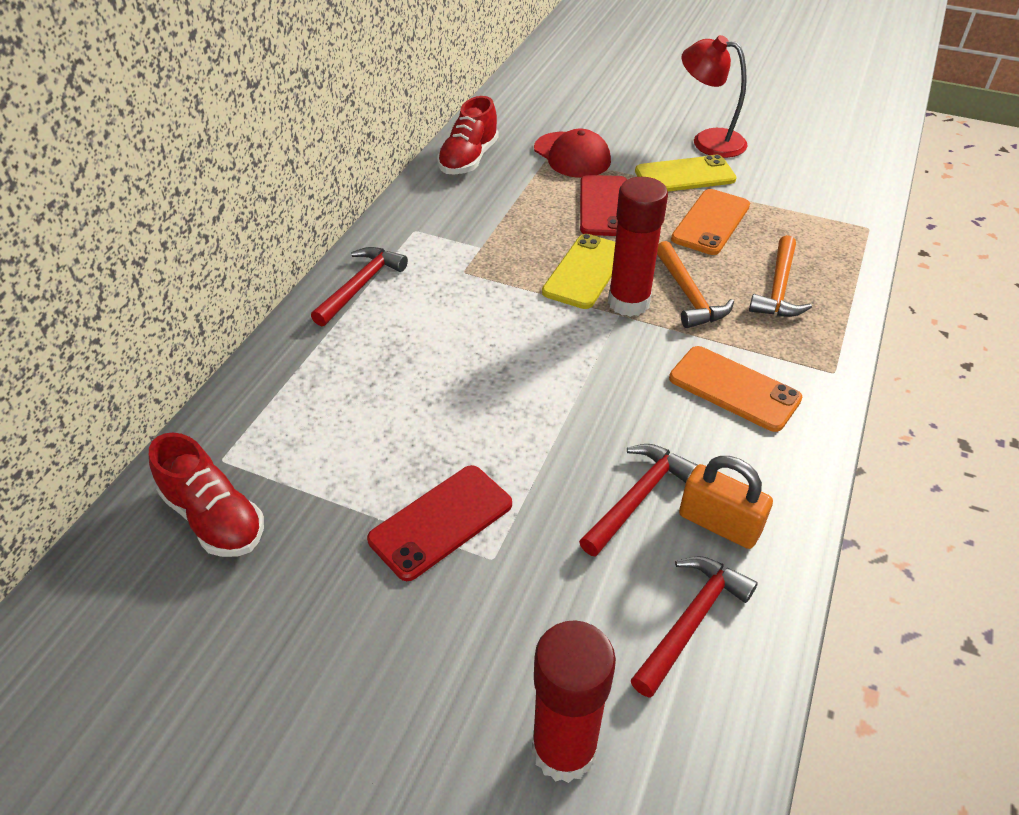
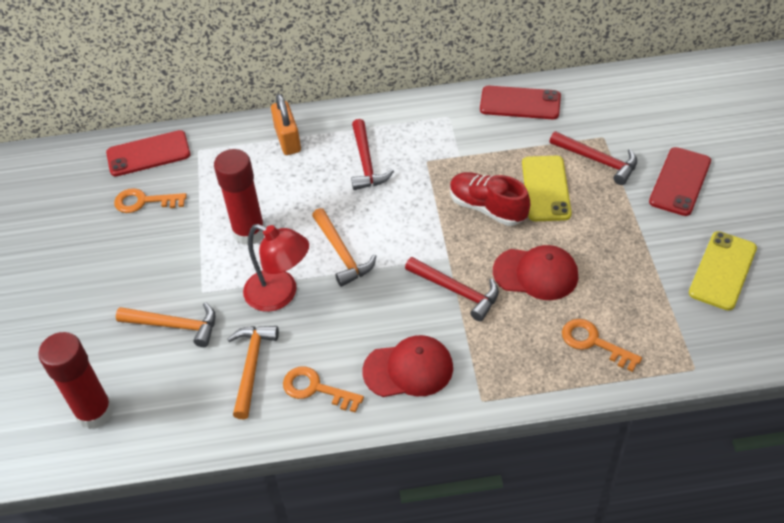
orange hammer: 2 -> 3
orange key: 0 -> 3
orange phone: 2 -> 0
red cap: 1 -> 2
red phone: 2 -> 3
red shoe: 2 -> 1

